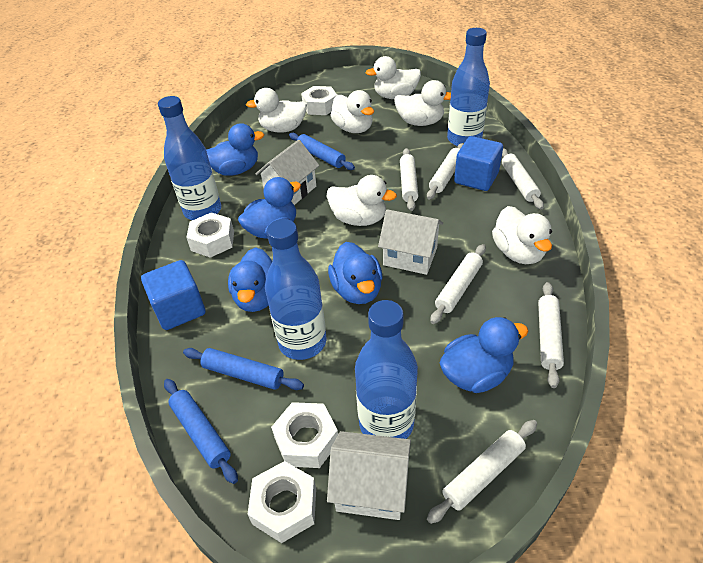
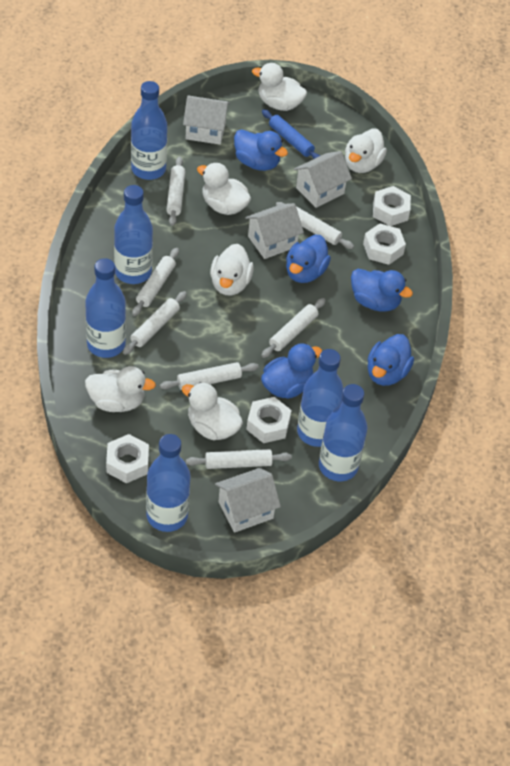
blue bottle: 4 -> 6
blue cube: 2 -> 0
blue rolling pin: 3 -> 1
white house: 3 -> 4
white rolling pin: 6 -> 7

